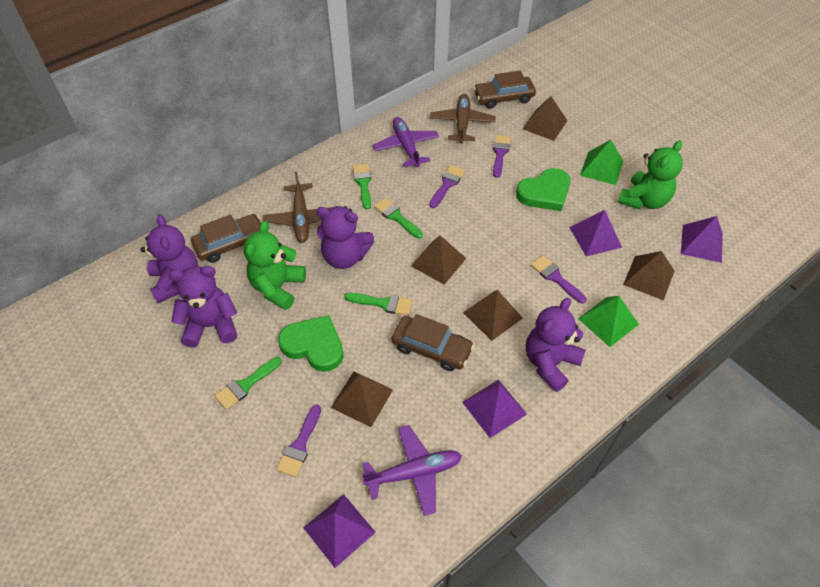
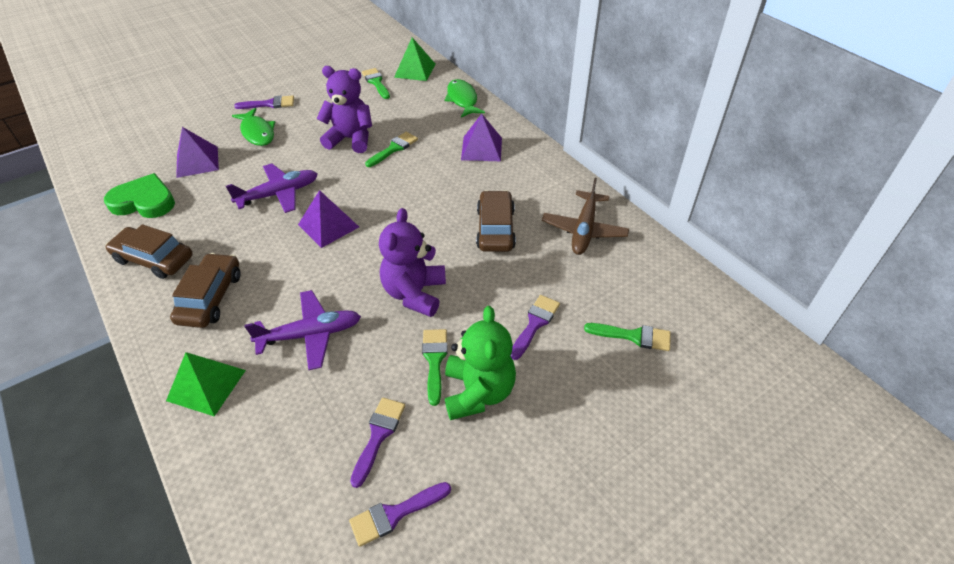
brown plane: 2 -> 1
brown pyramid: 5 -> 0
green fish: 0 -> 2
green heart: 2 -> 1
green teddy bear: 2 -> 1
purple pyramid: 4 -> 3
purple teddy bear: 4 -> 2

